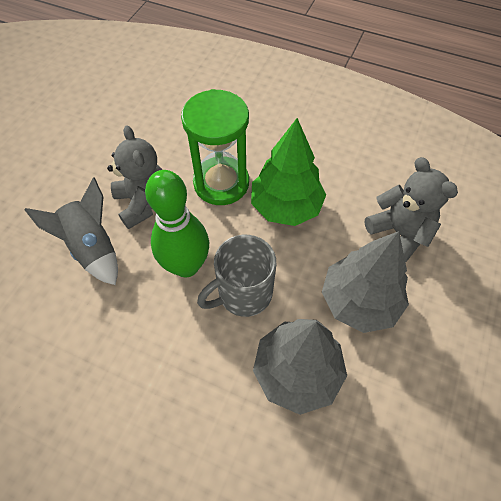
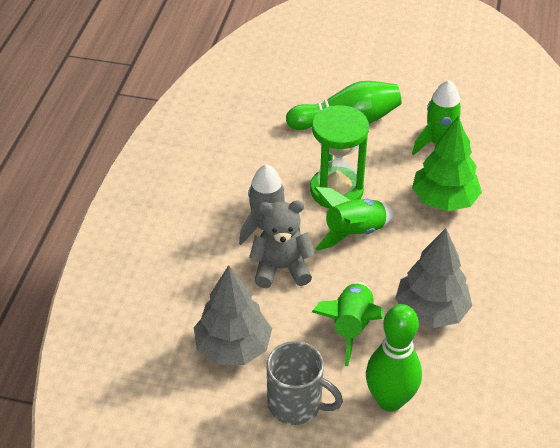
green bowling pin: 1 -> 2
green rocket: 0 -> 3
grey teddy bear: 2 -> 1

